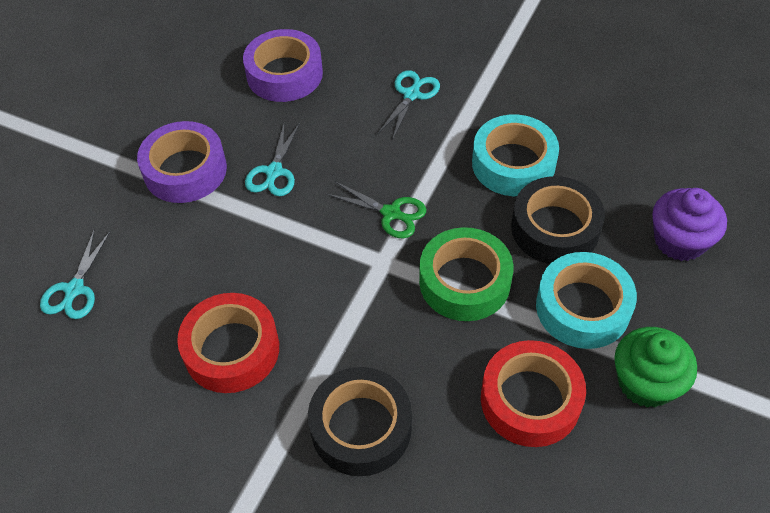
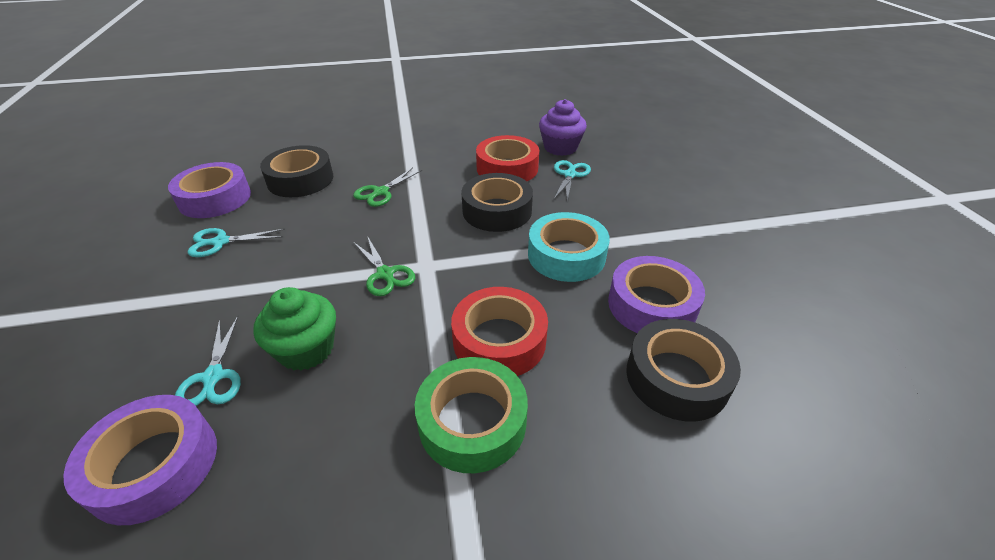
black tape: 2 -> 3
green scissors: 1 -> 2
purple tape: 2 -> 3
turquoise tape: 2 -> 1

